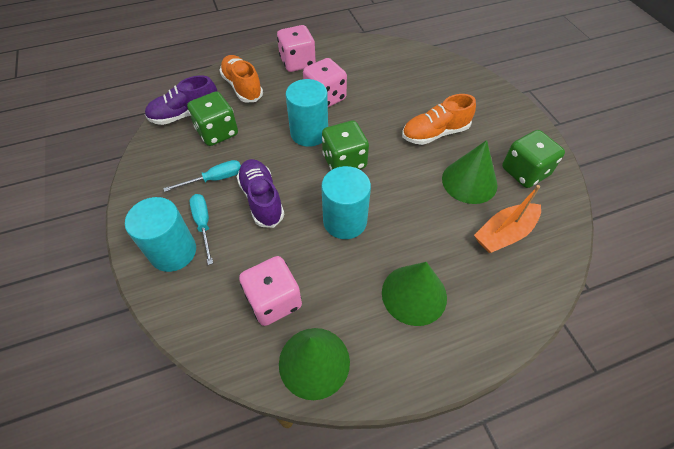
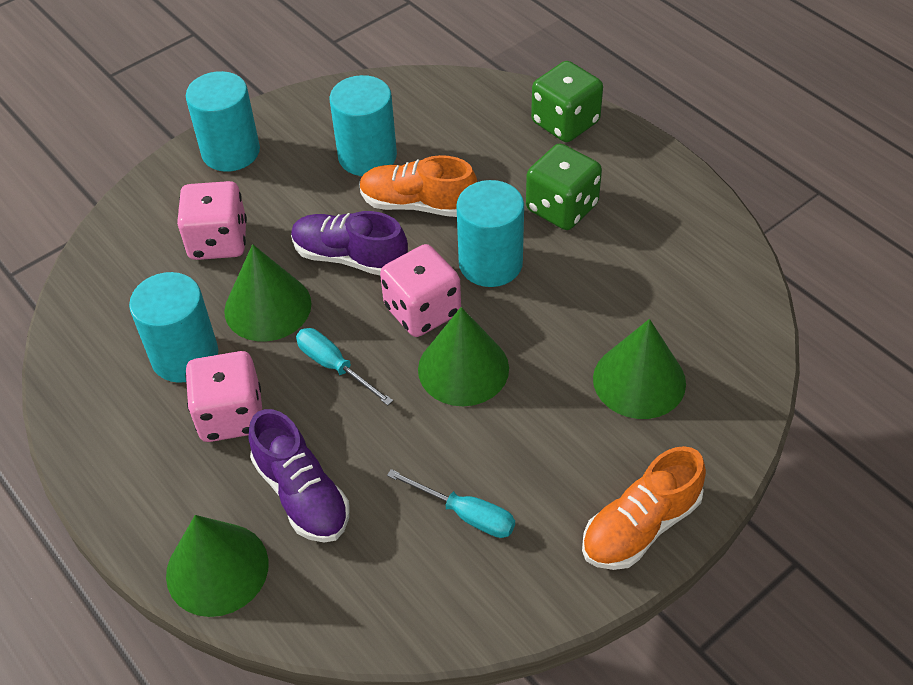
green cone: 3 -> 4
green dice: 3 -> 2
orange boat: 1 -> 0
turquoise cylinder: 3 -> 4

